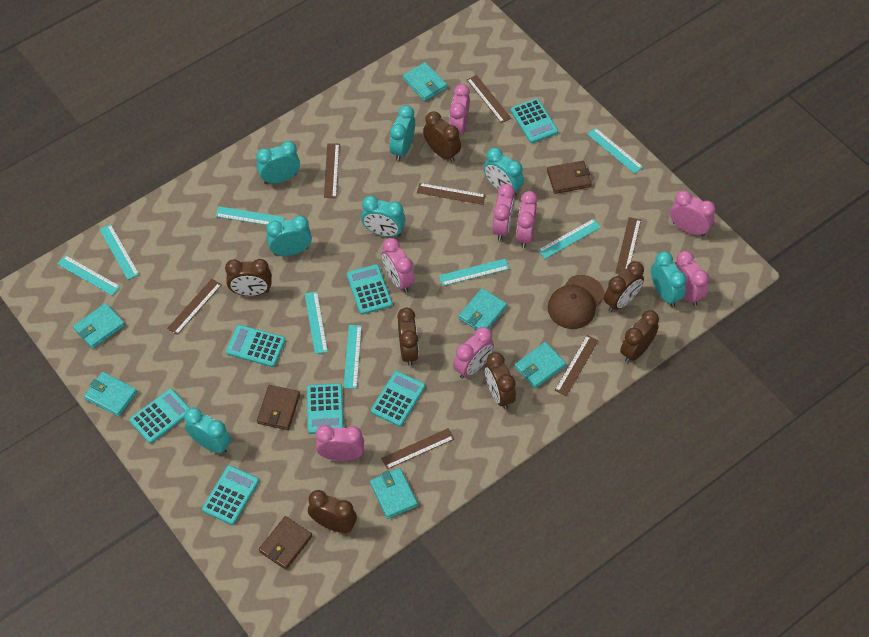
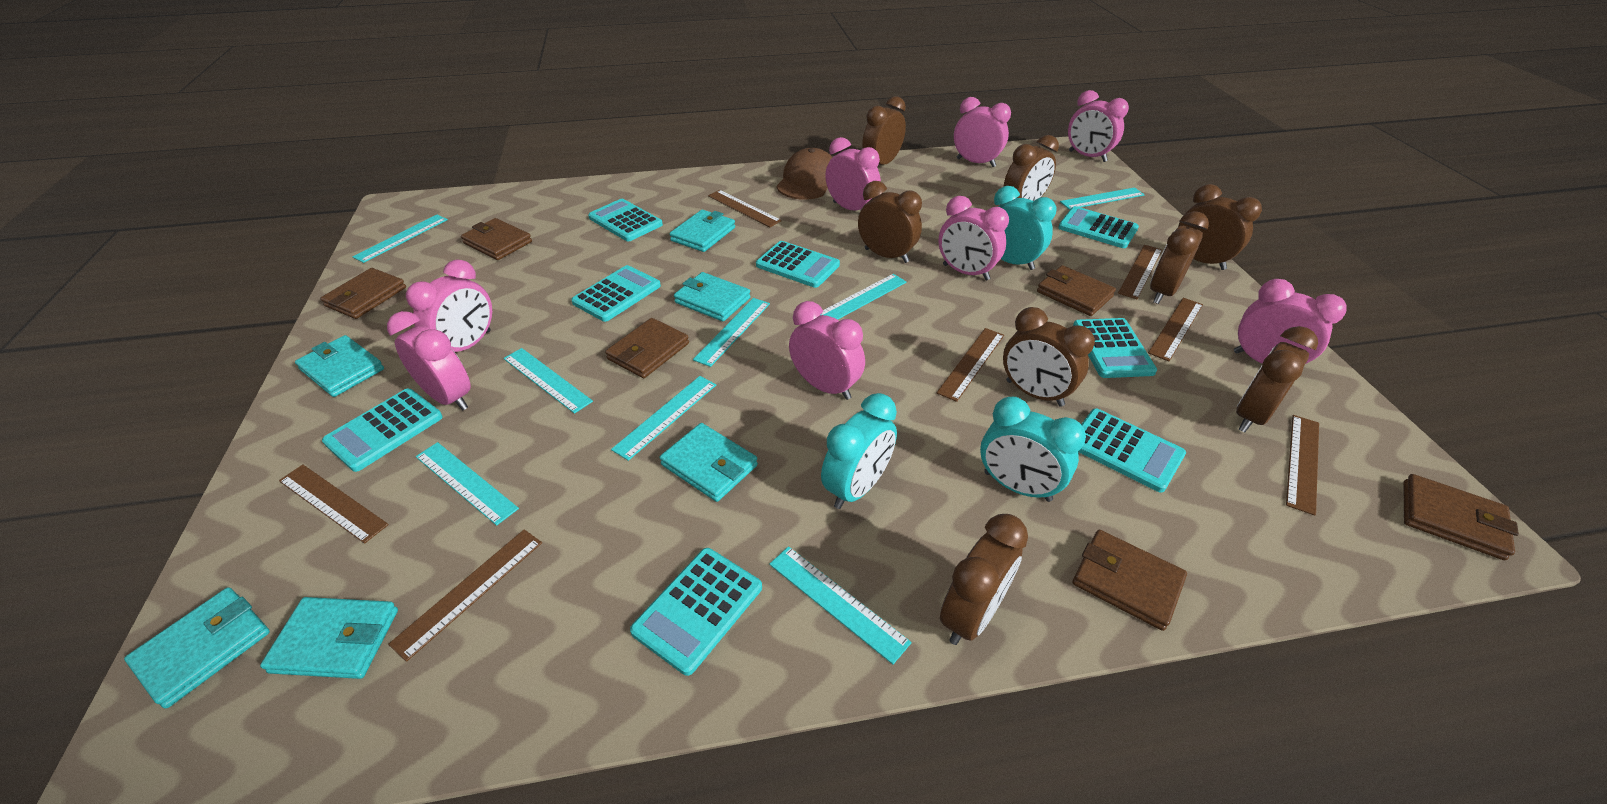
brown clock: 7 -> 8
brown wallet: 3 -> 6
turquoise calculator: 7 -> 8
turquoise clock: 7 -> 3

